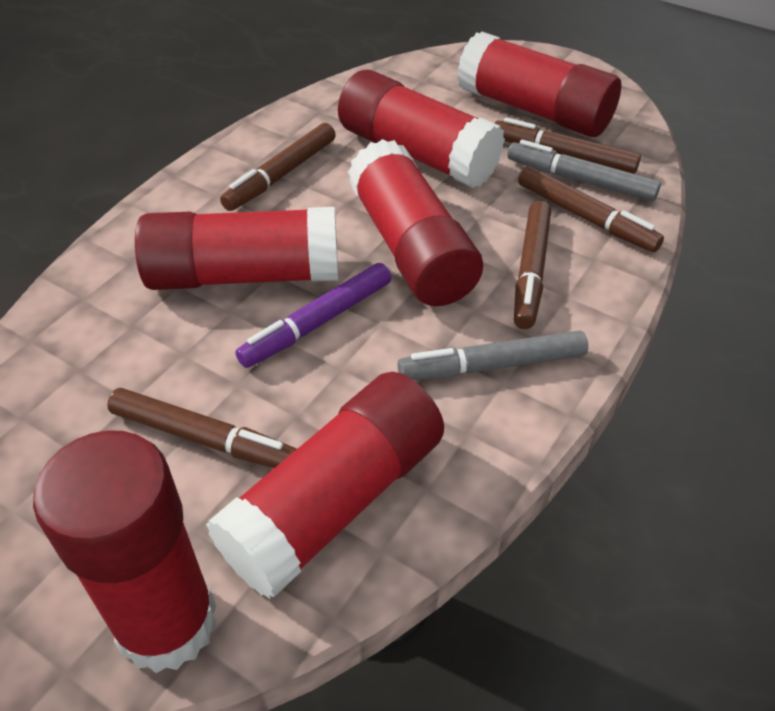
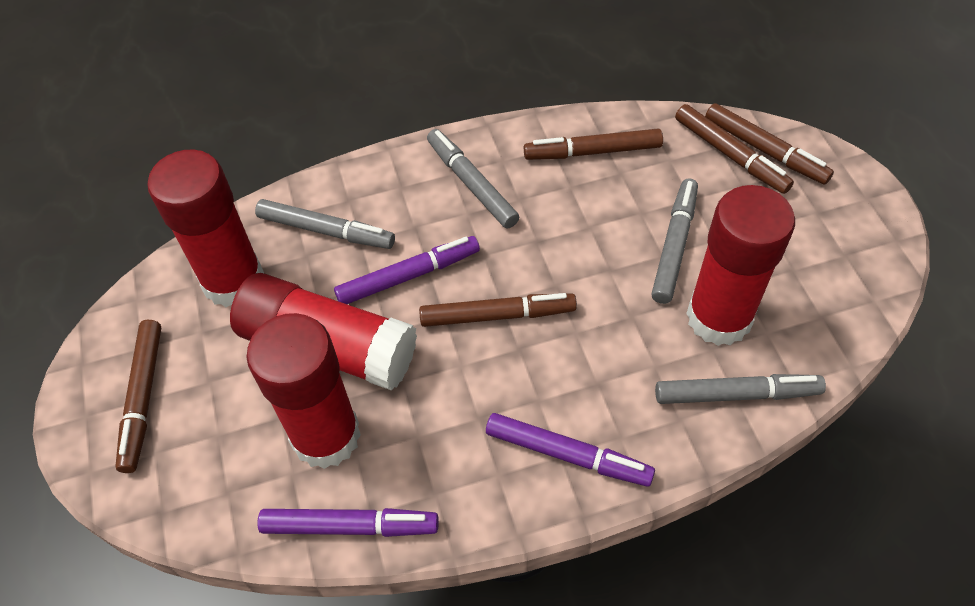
grey marker: 2 -> 4
purple marker: 1 -> 3
red glue stick: 6 -> 4

